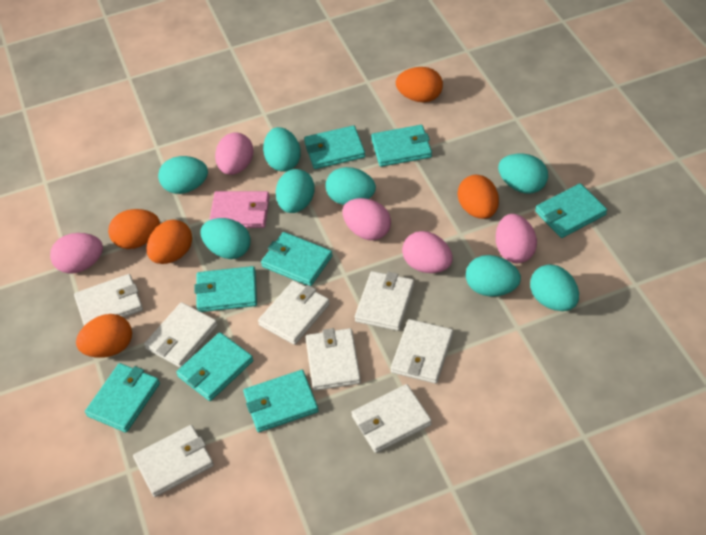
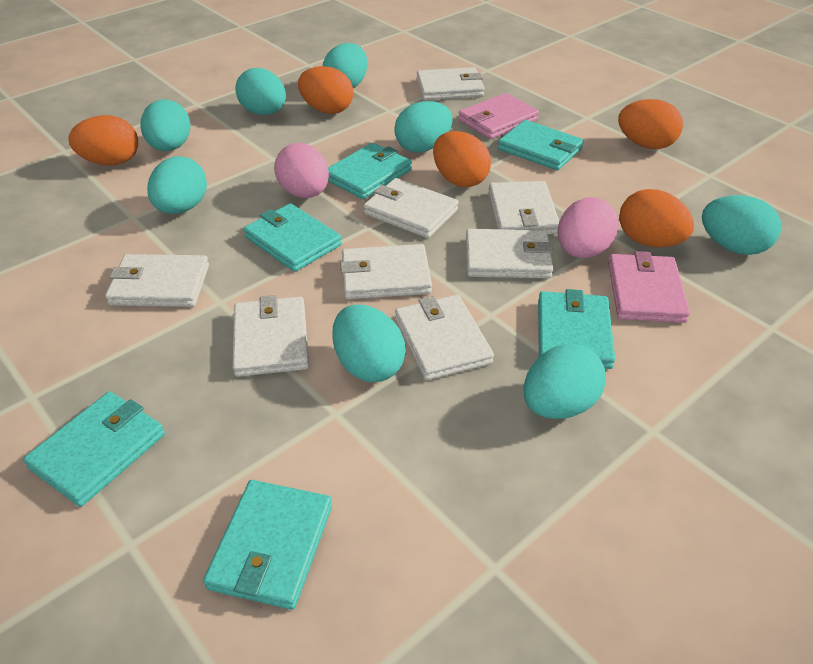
pink egg: 5 -> 2
pink wallet: 1 -> 2
turquoise wallet: 8 -> 6

